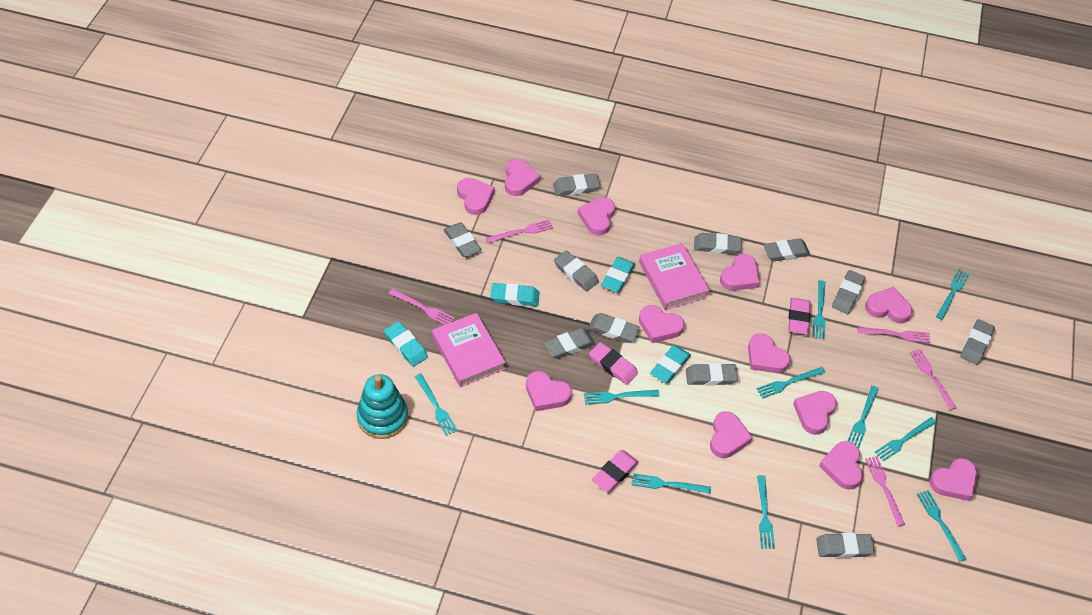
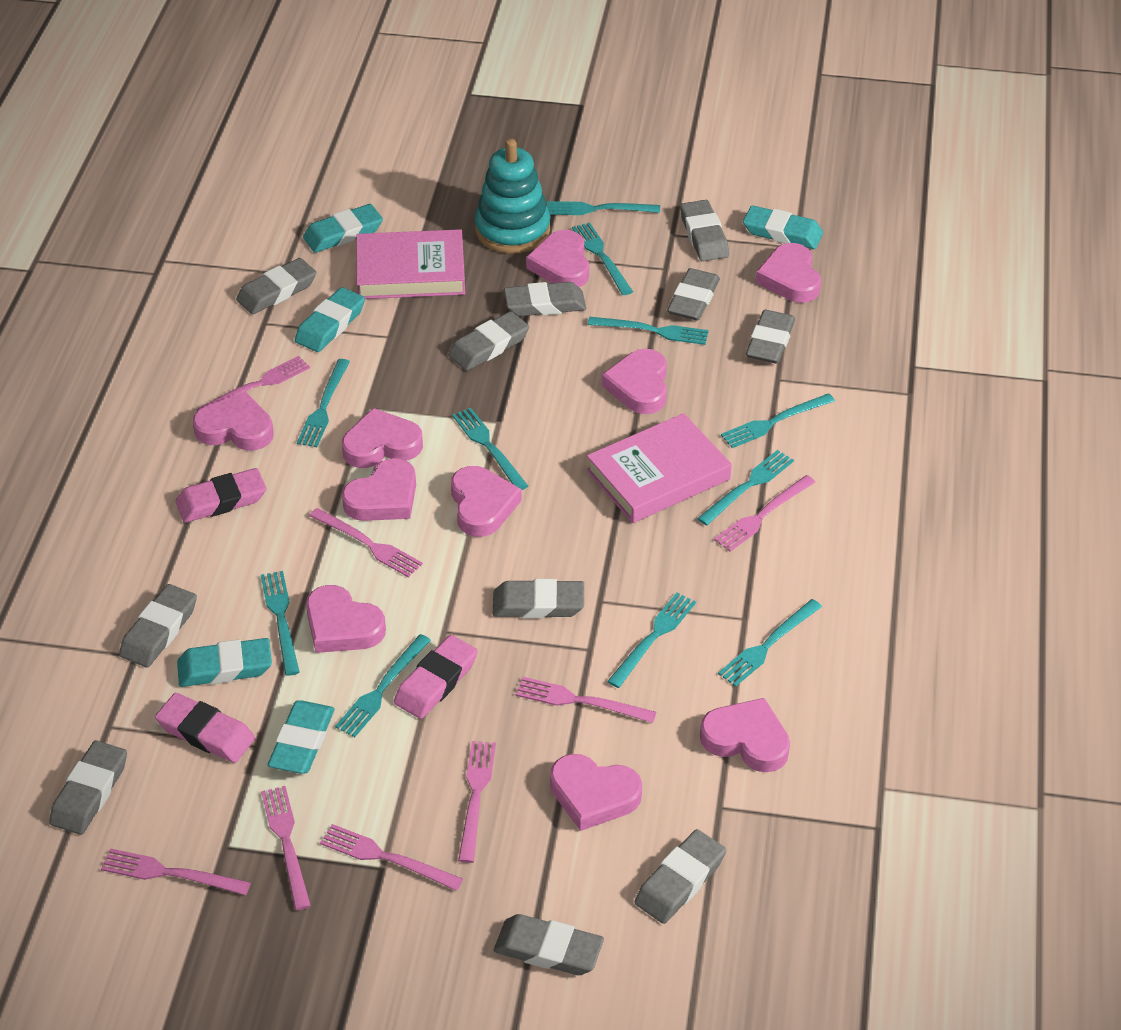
pink fork: 5 -> 8
pink heart: 12 -> 10
turquoise eraser: 4 -> 5
turquoise fork: 10 -> 11

